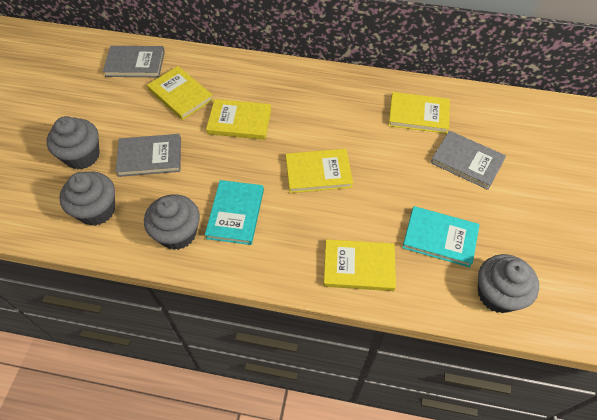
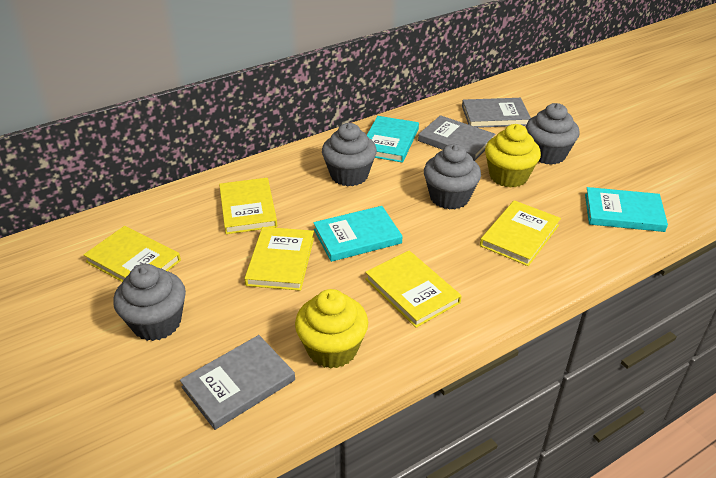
turquoise book: 2 -> 3
yellow cupcake: 0 -> 2

